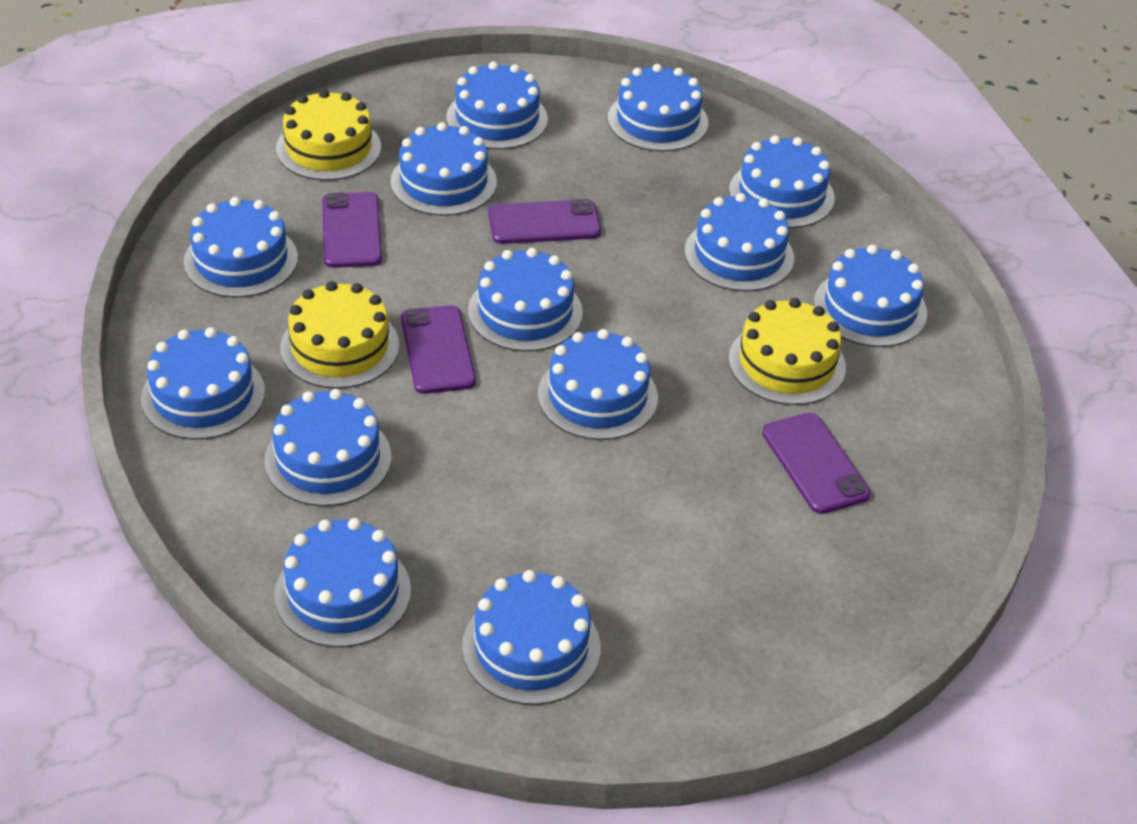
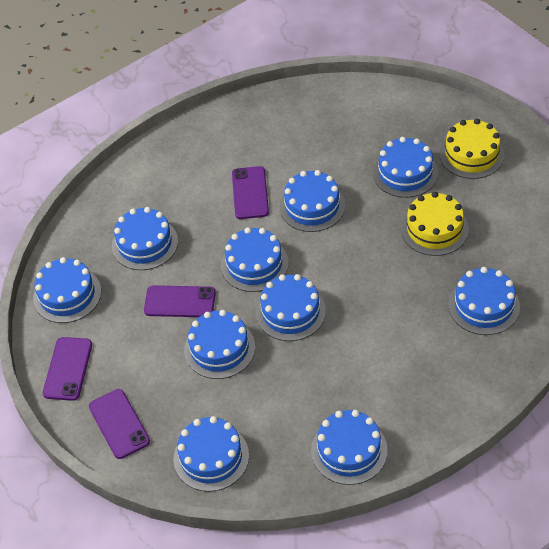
blue cake: 13 -> 10
yellow cake: 3 -> 2

